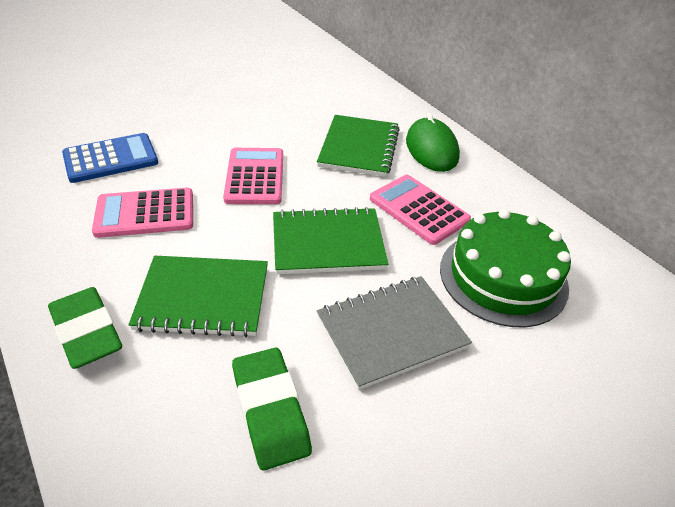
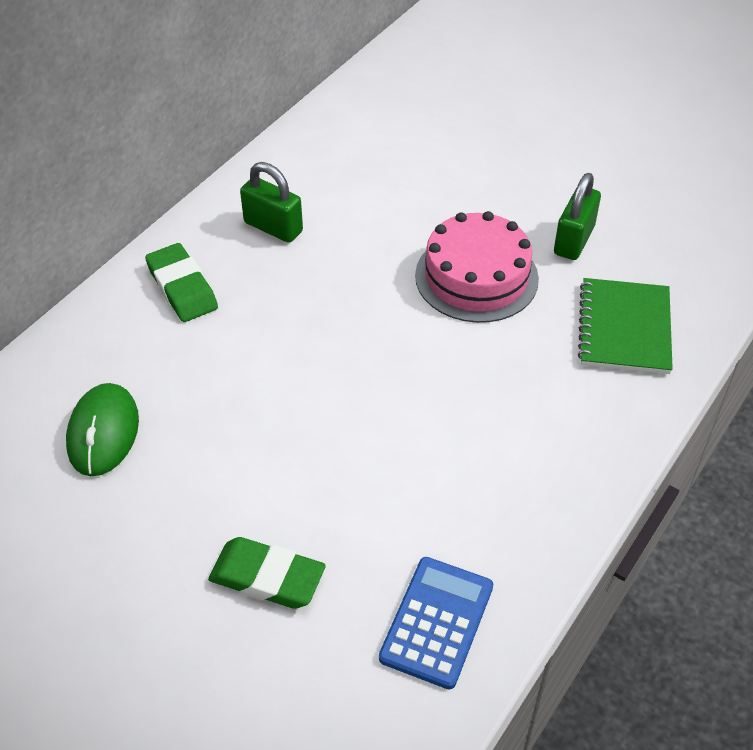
green cake: 1 -> 0
green notebook: 3 -> 1
green padlock: 0 -> 2
grey notebook: 1 -> 0
pink cake: 0 -> 1
pink calculator: 3 -> 0

